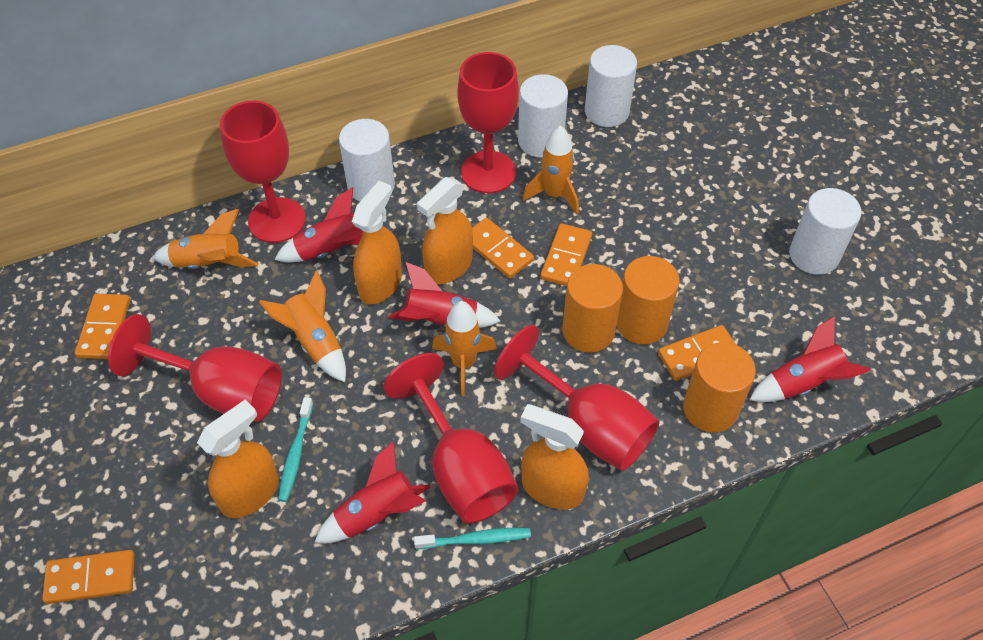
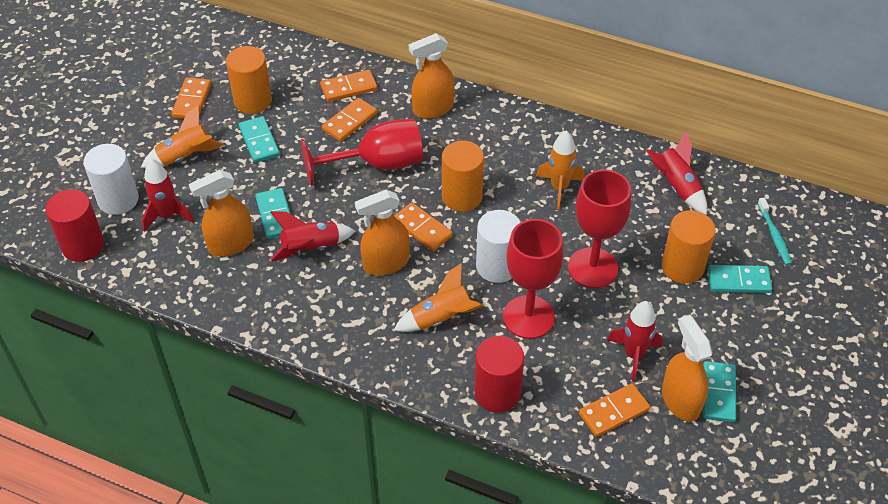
orange rocket: 4 -> 3
red cylinder: 0 -> 2
red goblet: 5 -> 3
turquoise domino: 0 -> 4
turquoise toothbrush: 2 -> 1
white cylinder: 4 -> 2

